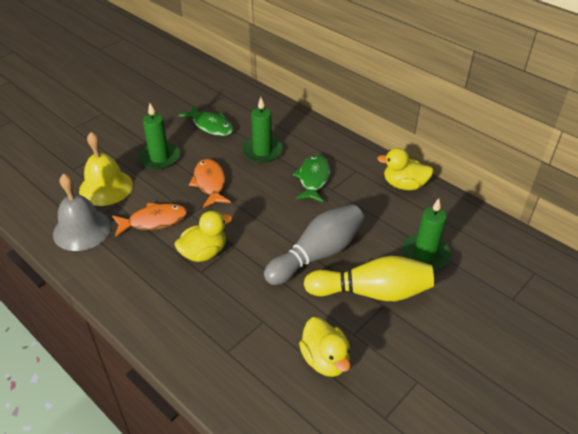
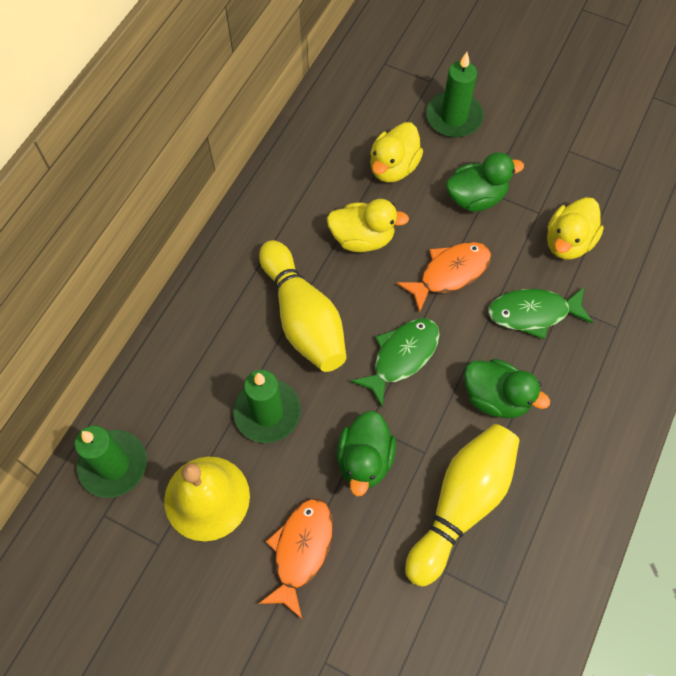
green duck: 0 -> 3
grey bell: 1 -> 0
grey bowling pin: 1 -> 0
yellow bowling pin: 1 -> 2

